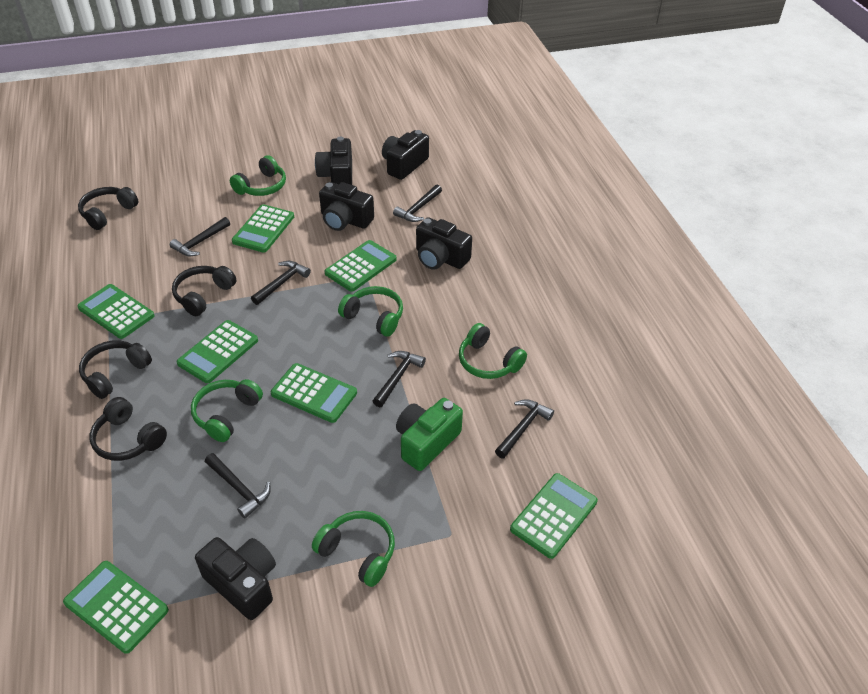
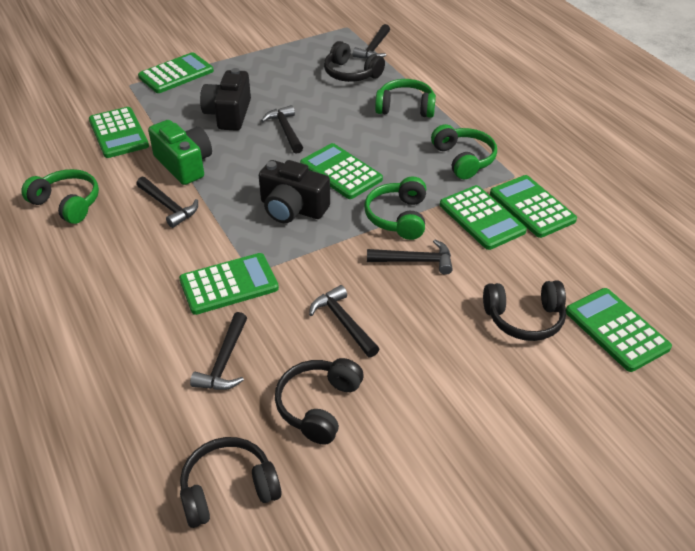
black camera: 5 -> 2
green headphones: 5 -> 4

